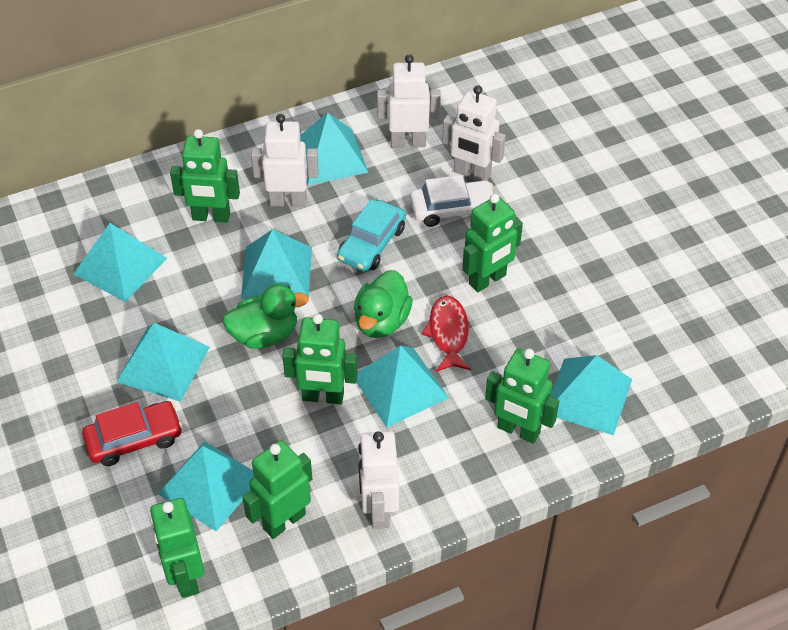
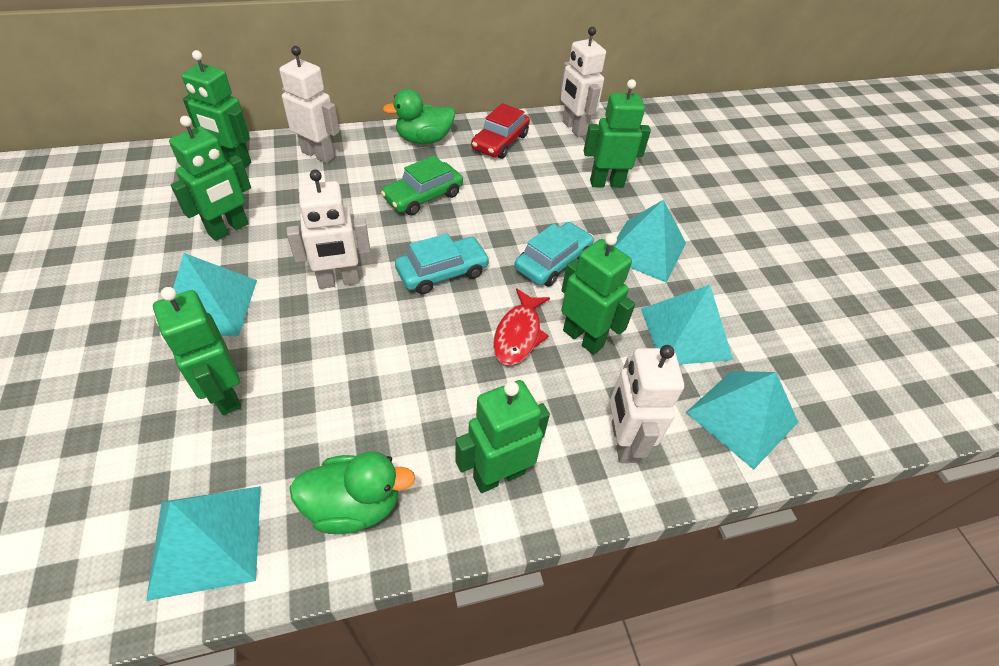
green car: 0 -> 1
turquoise car: 1 -> 2
turquoise pyramid: 7 -> 5
white car: 1 -> 0

